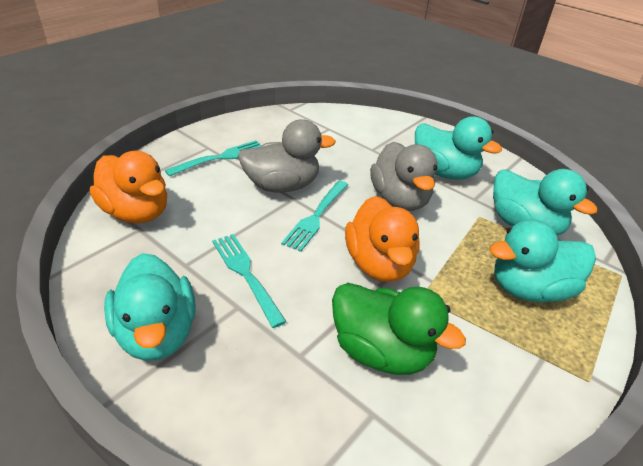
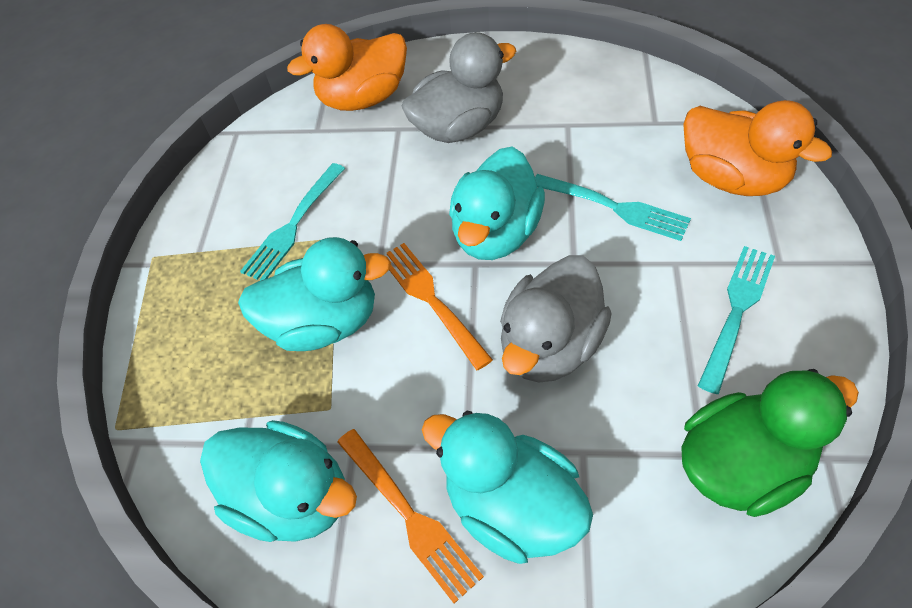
orange fork: 0 -> 2

